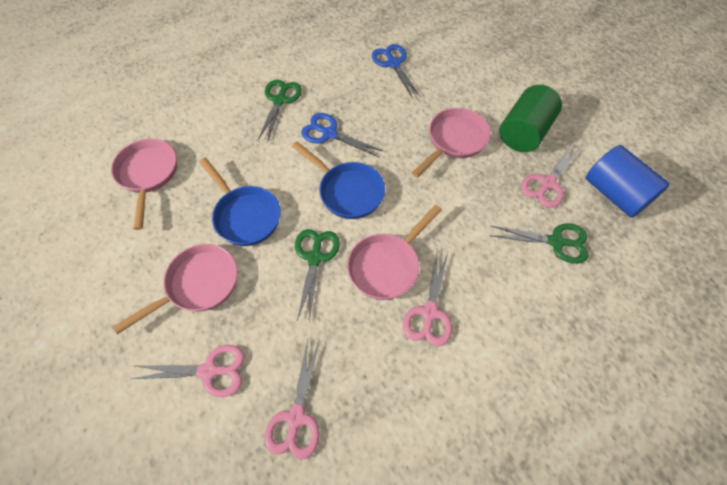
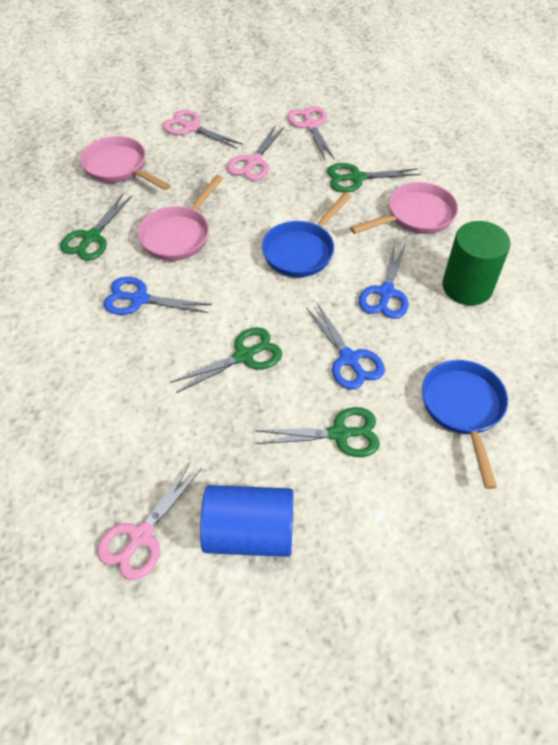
blue scissors: 2 -> 3
green scissors: 3 -> 4
pink pan: 4 -> 3

